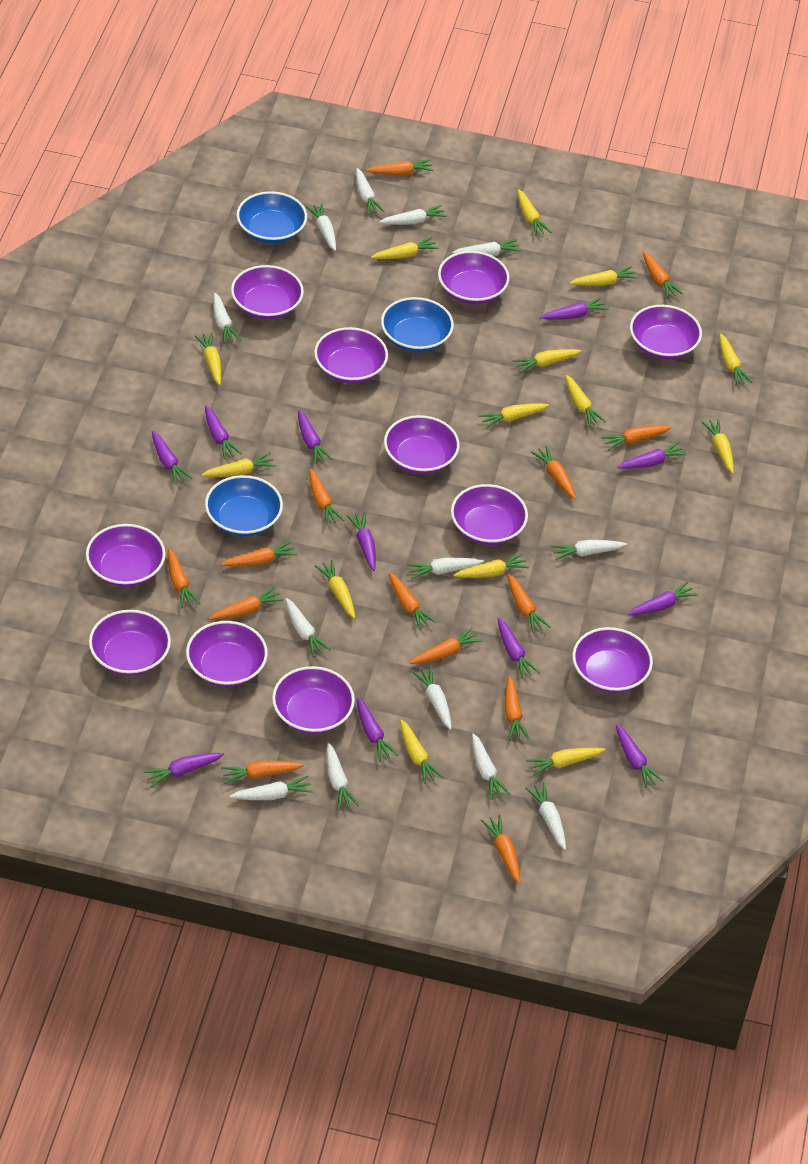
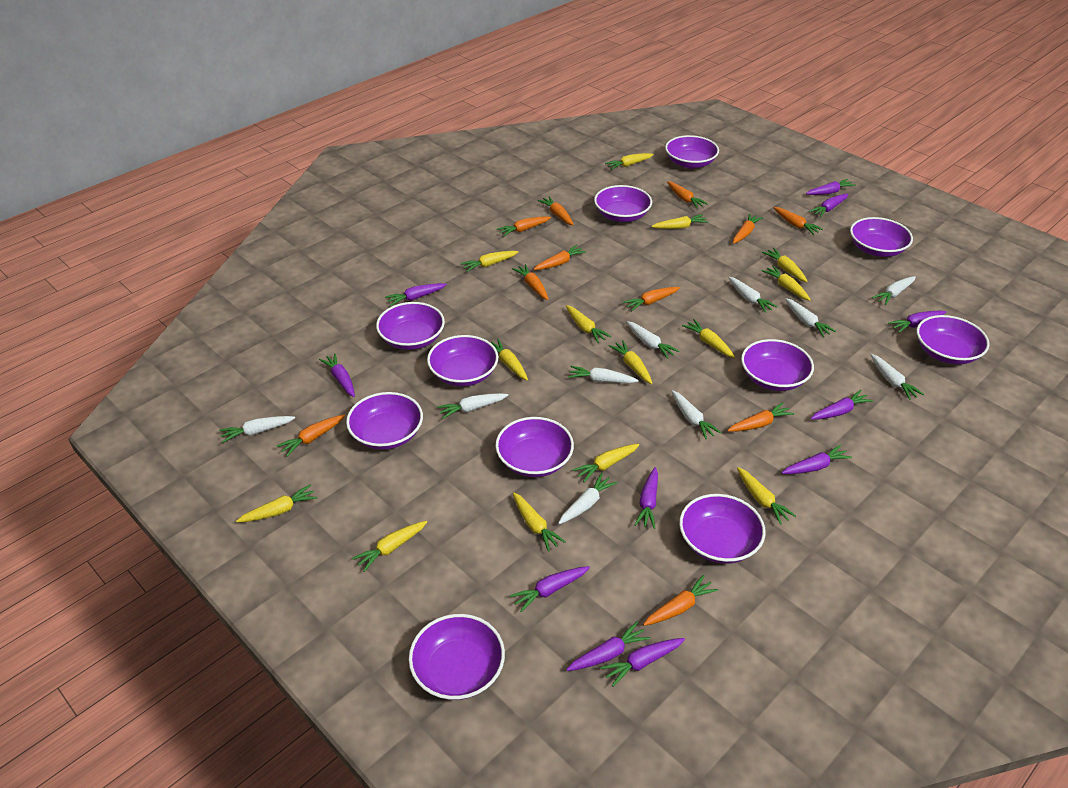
blue bowl: 3 -> 0
orange carrot: 14 -> 11
white carrot: 13 -> 10

